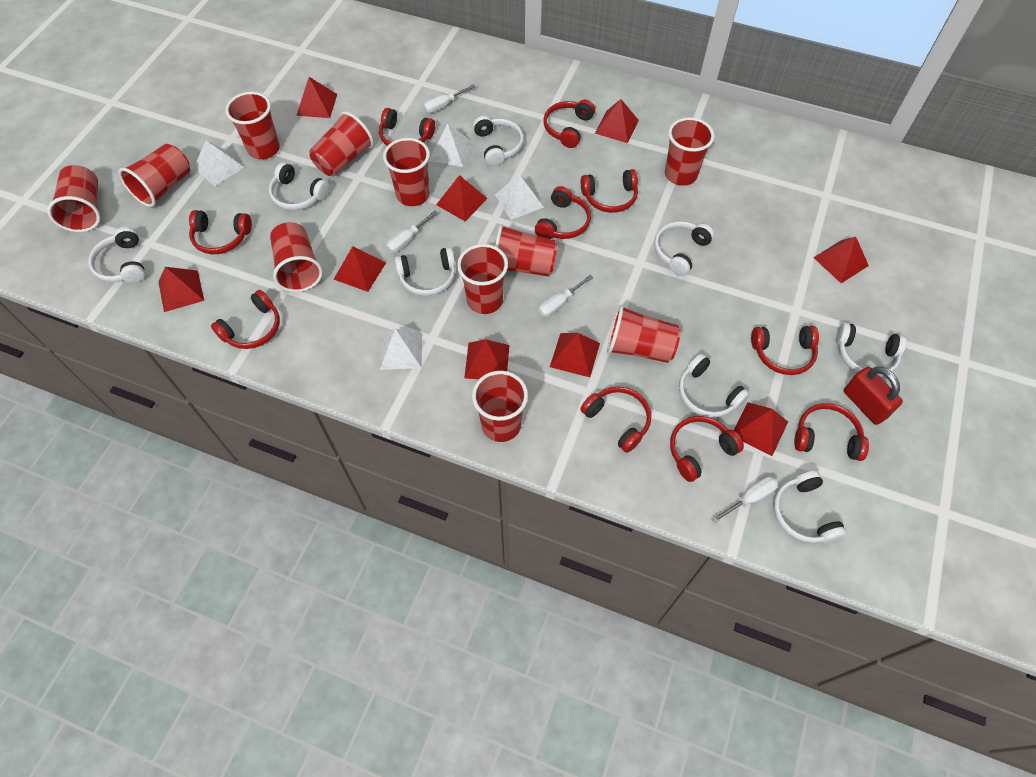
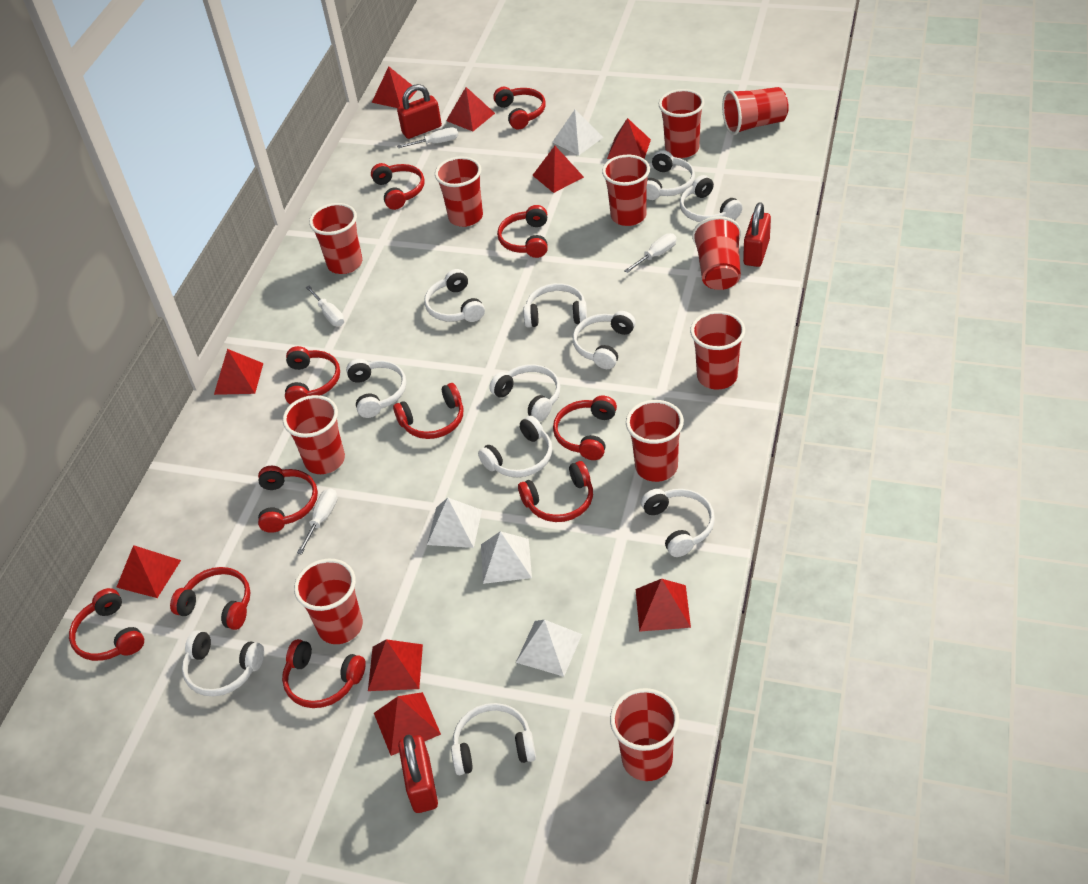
red headphones: 10 -> 11
red padlock: 1 -> 3
white headphones: 8 -> 11

